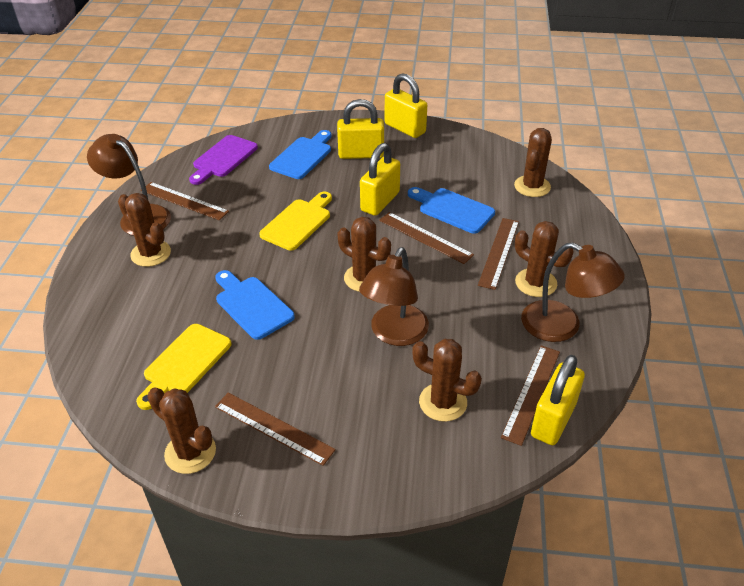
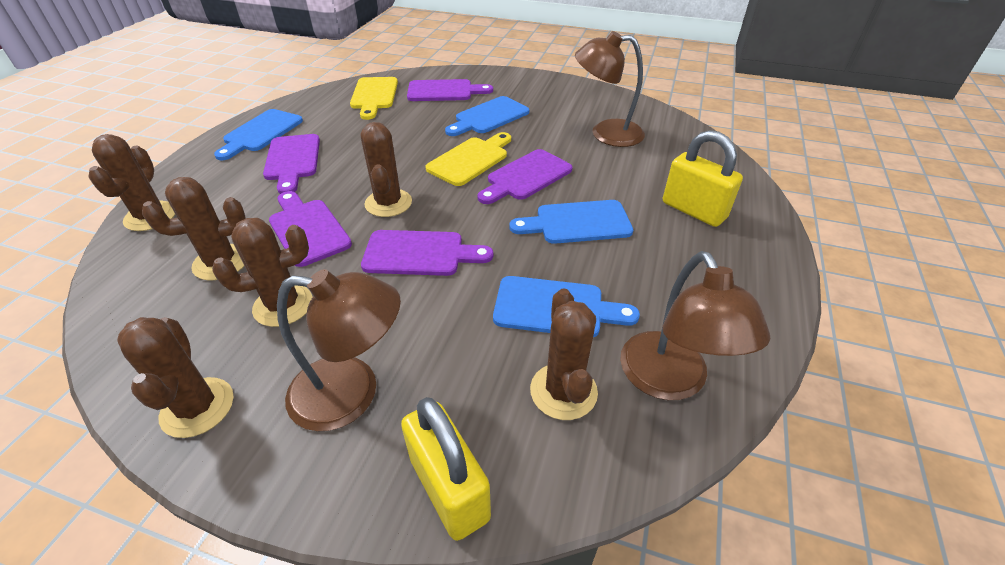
blue cutting board: 3 -> 4
brown ruler: 5 -> 0
purple cutting board: 1 -> 5
yellow padlock: 4 -> 2

